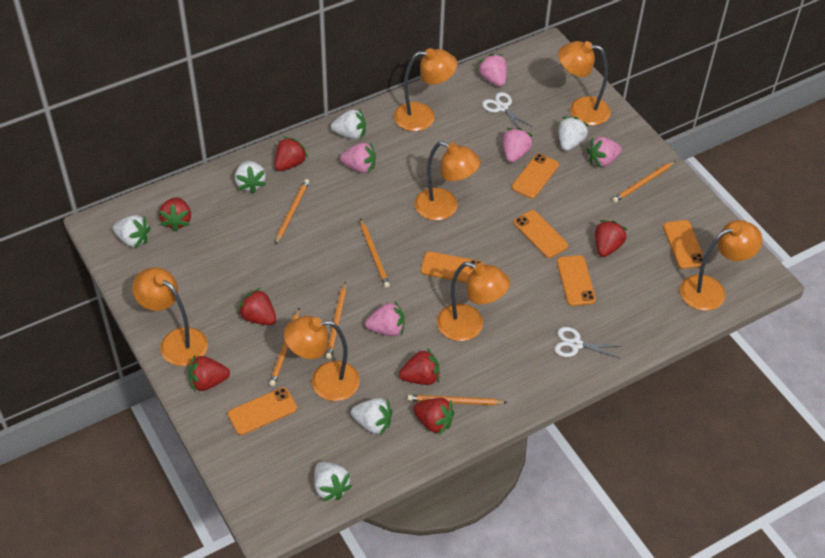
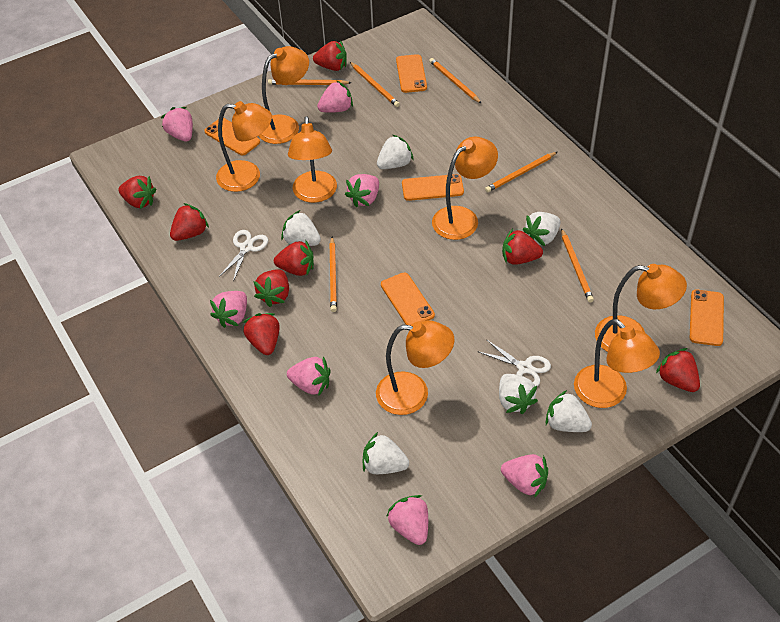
orange phone: 6 -> 5
pink strawberry: 5 -> 7
red strawberry: 7 -> 8

